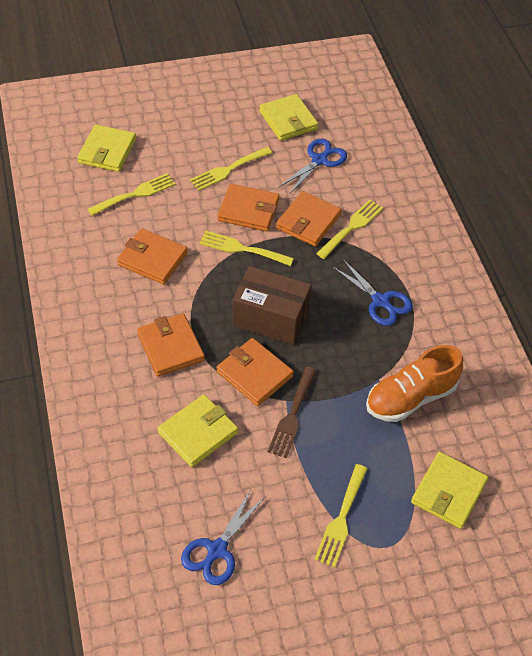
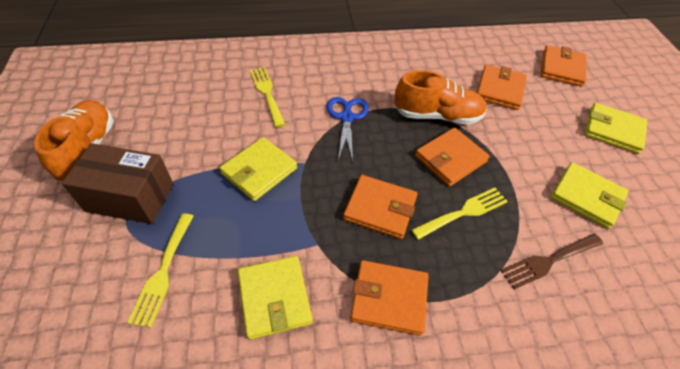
blue scissors: 3 -> 1
orange shoe: 1 -> 2
yellow fork: 5 -> 3

